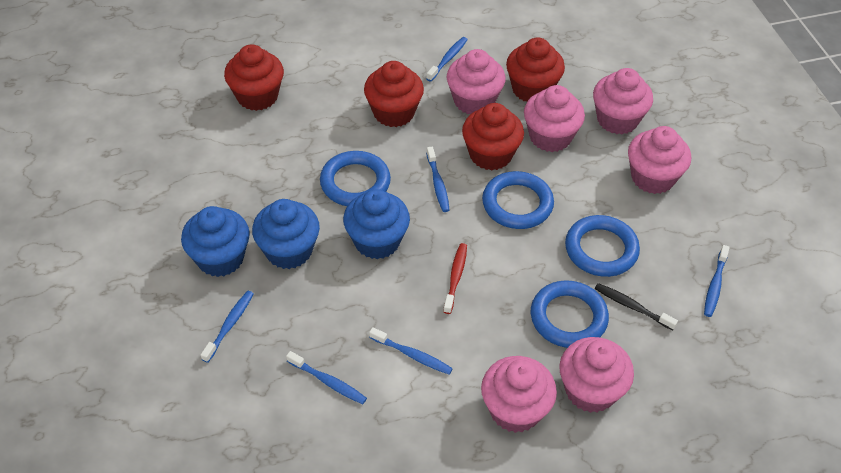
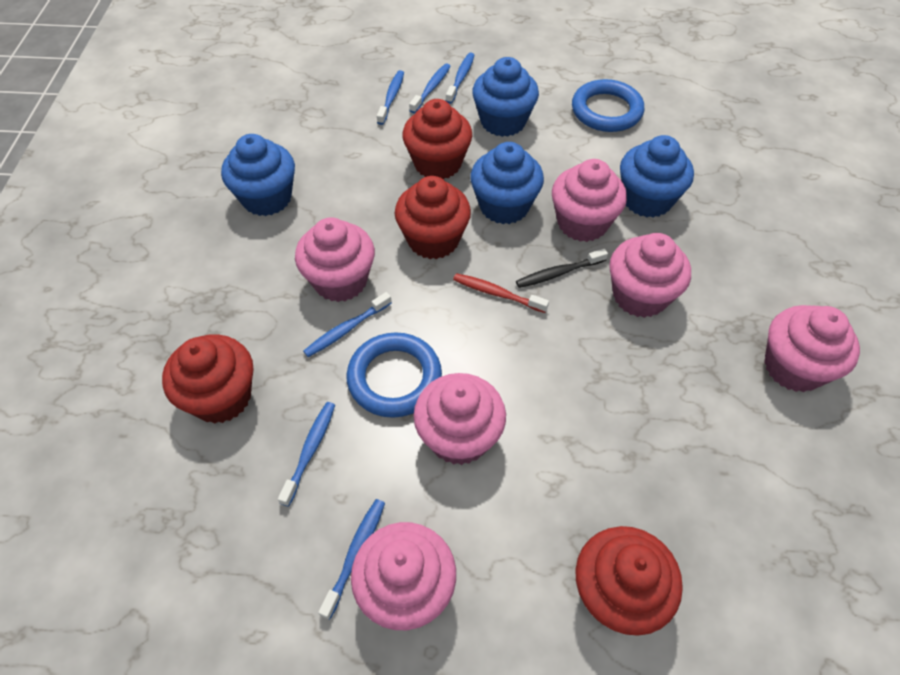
blue cupcake: 3 -> 4
blue ring: 4 -> 2

